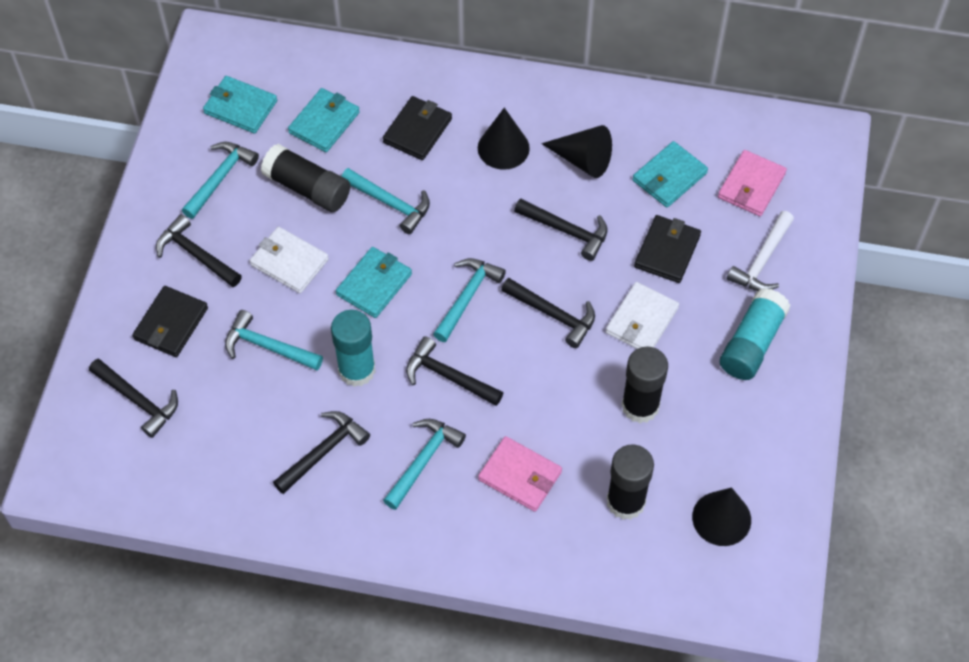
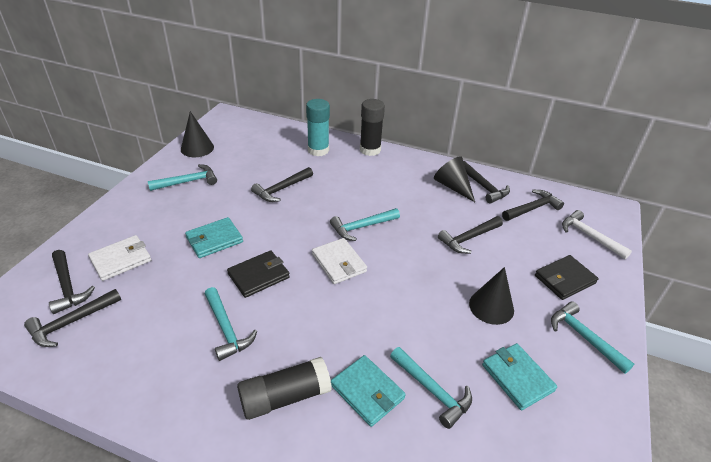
black glue stick: 3 -> 2
black wallet: 3 -> 2
pink wallet: 2 -> 0
turquoise glue stick: 2 -> 1
turquoise wallet: 4 -> 3

